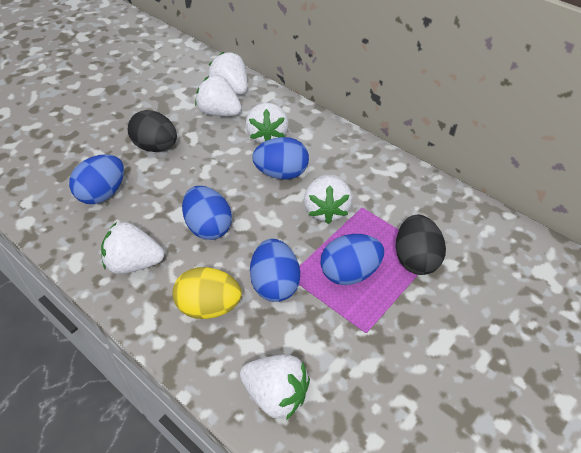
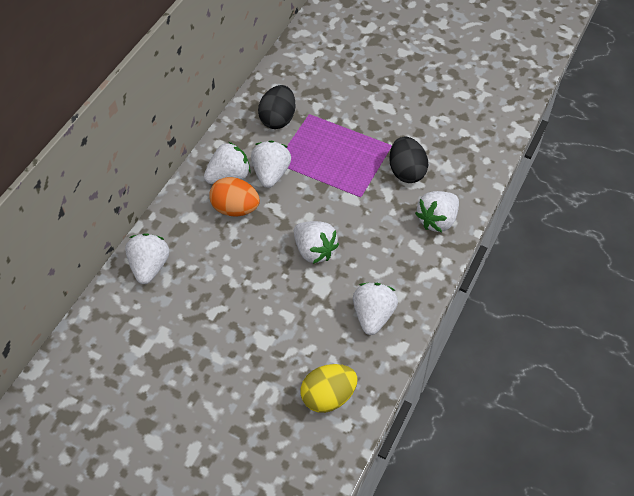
blue egg: 5 -> 0
orange egg: 0 -> 1

